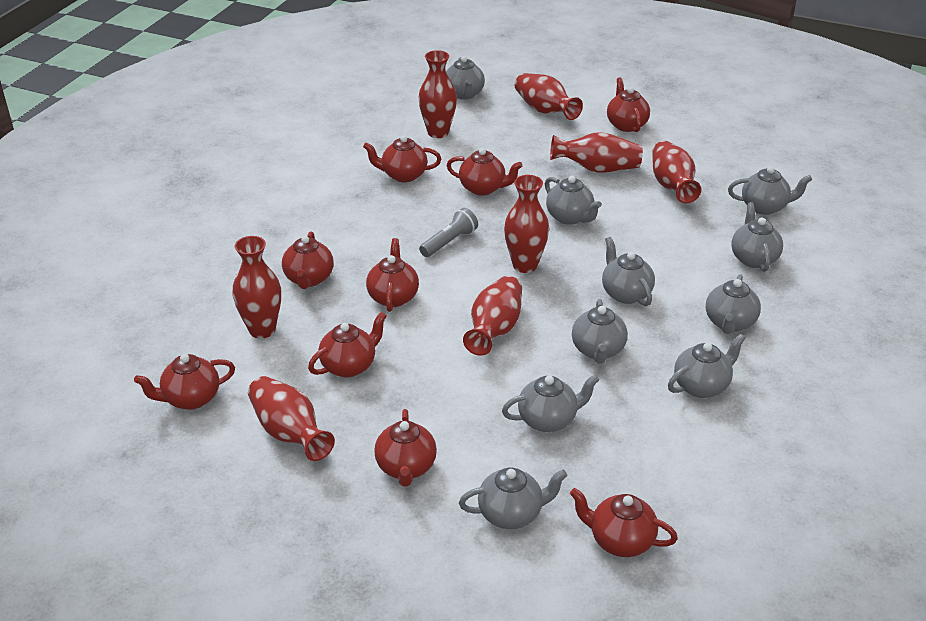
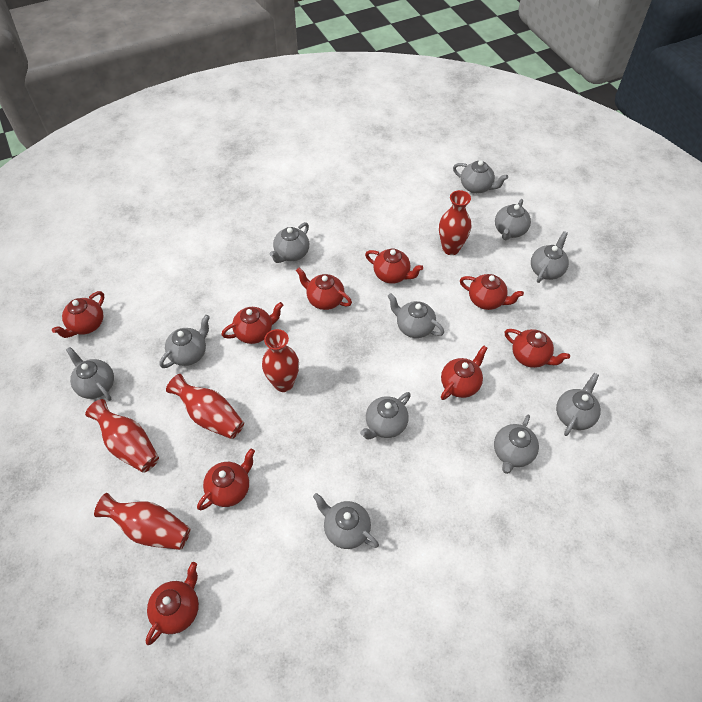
grey flashlight: 1 -> 0
grey teapot: 10 -> 11
red vase: 8 -> 5

